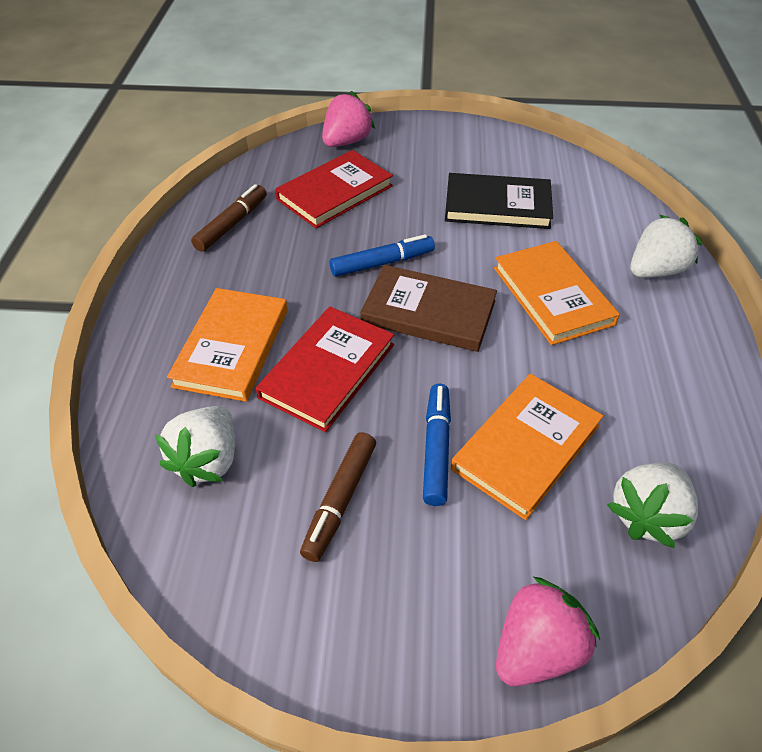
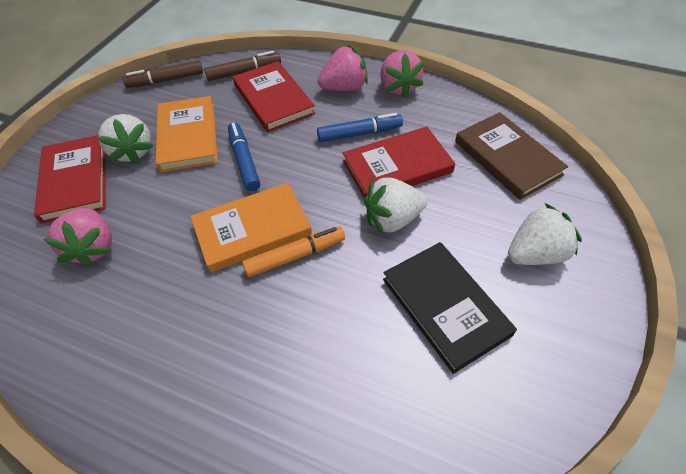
orange book: 3 -> 2
orange marker: 0 -> 1
pink strawberry: 2 -> 3
red book: 2 -> 3

